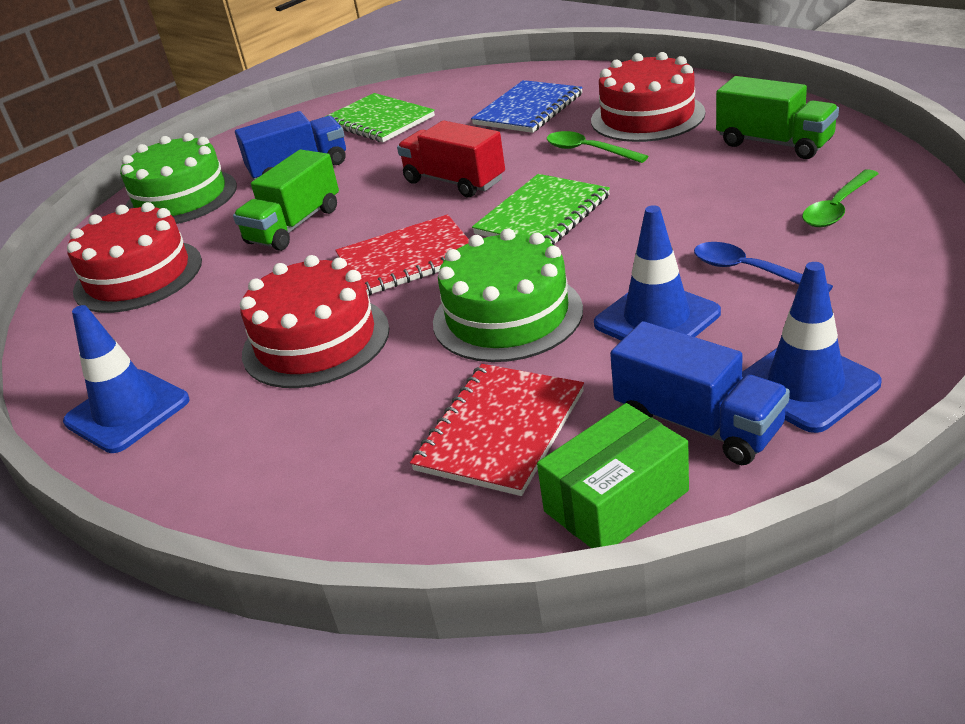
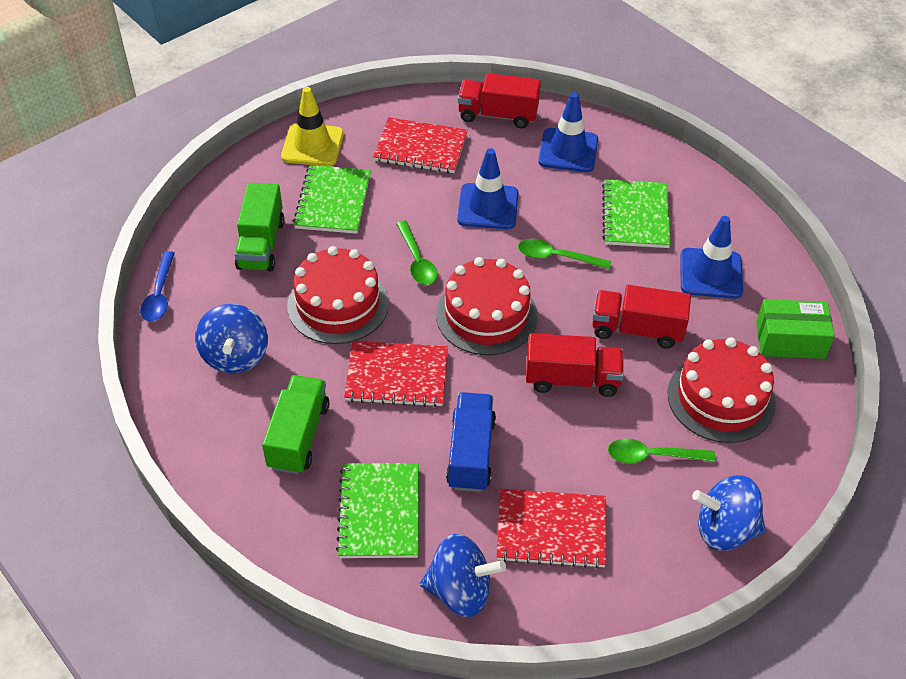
blue notebook: 1 -> 0
blue spinning top: 0 -> 3
blue truck: 2 -> 1
green cake: 2 -> 0
green notebook: 2 -> 3
green spoon: 2 -> 3
red notebook: 2 -> 3
red truck: 1 -> 3
yellow traffic cone: 0 -> 1

